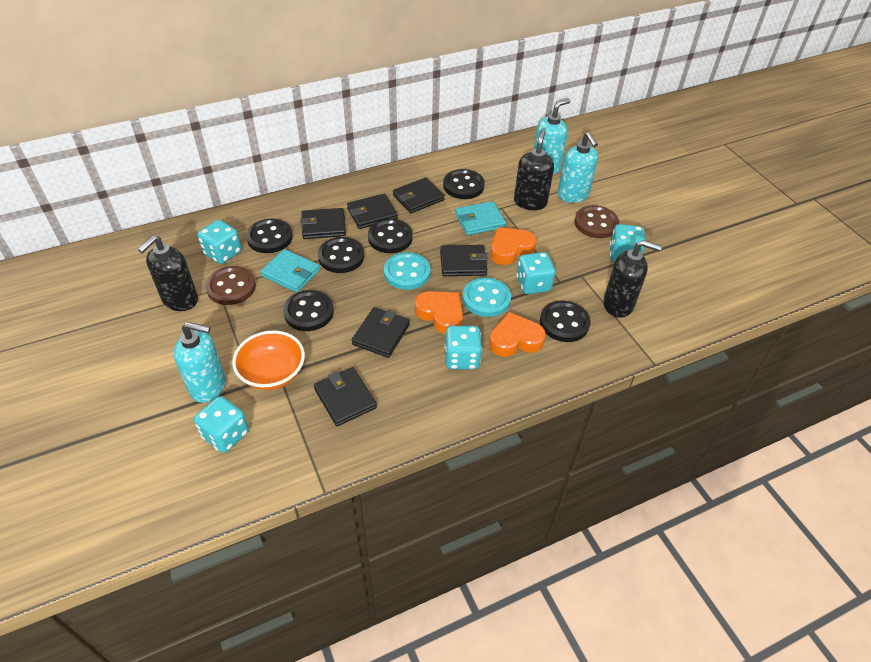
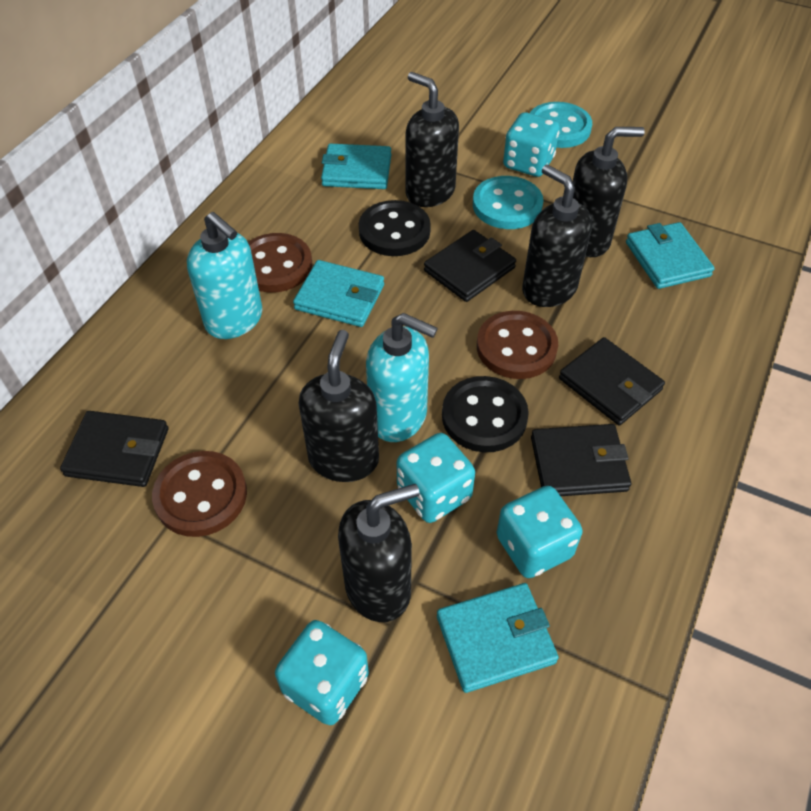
black button: 6 -> 2
black soap dispenser: 3 -> 5
black wallet: 6 -> 4
brown button: 2 -> 3
orange bowl: 1 -> 0
orange heart: 3 -> 0
turquoise dice: 5 -> 4
turquoise soap dispenser: 3 -> 2
turquoise wallet: 2 -> 4

